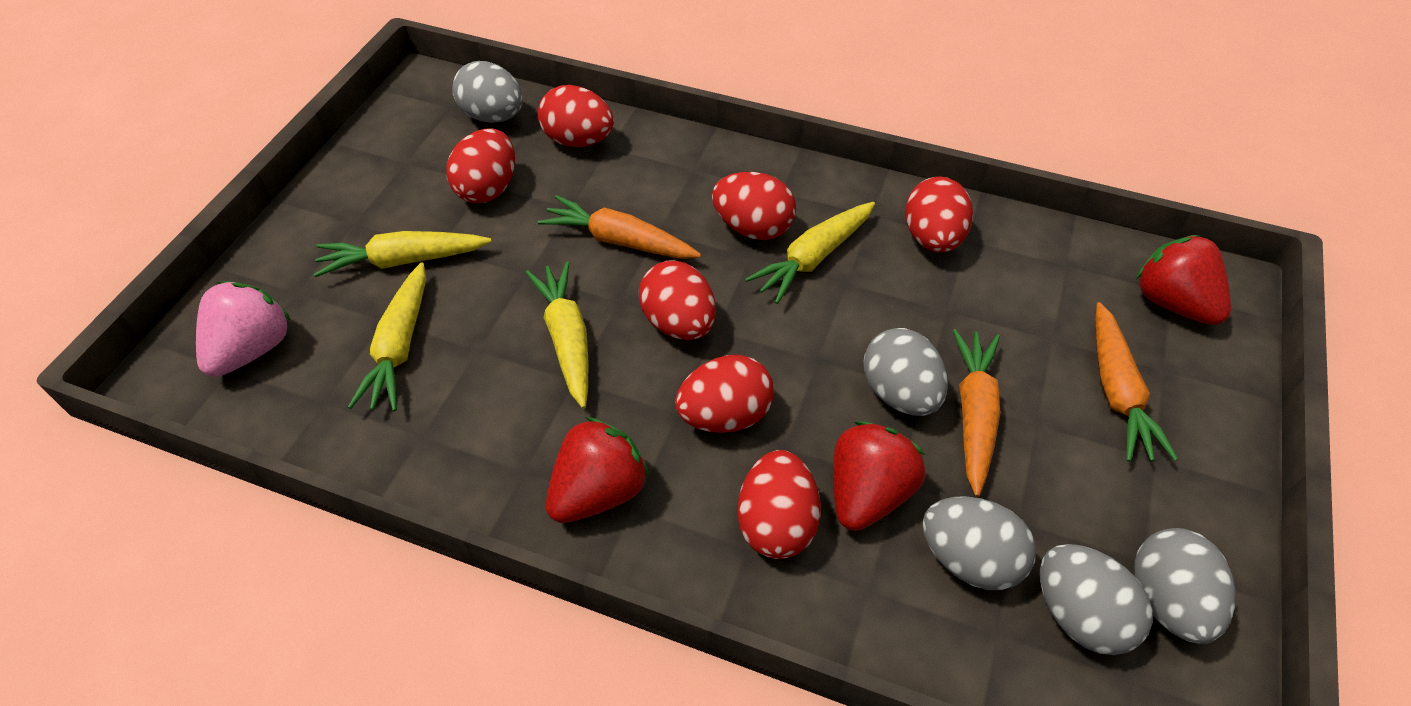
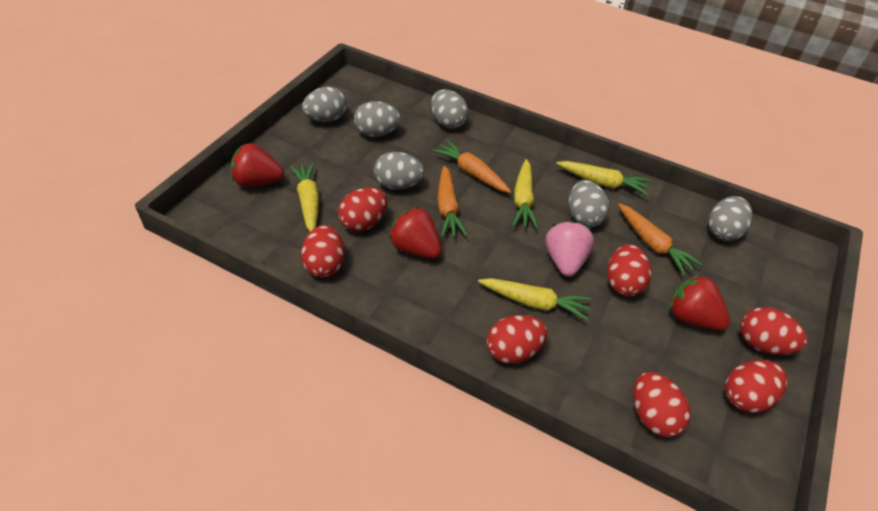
grey egg: 5 -> 6

